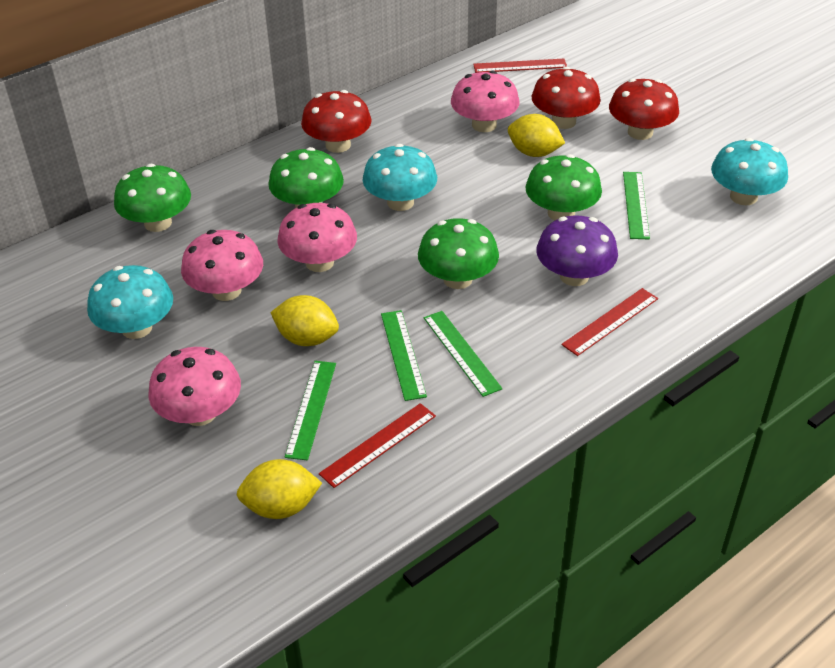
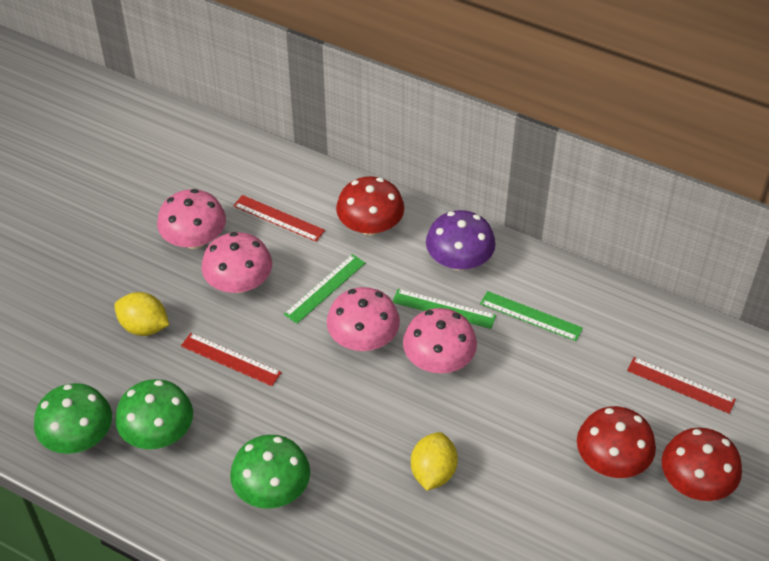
green mushroom: 4 -> 3
green ruler: 4 -> 3
turquoise mushroom: 3 -> 0
yellow lemon: 3 -> 2

